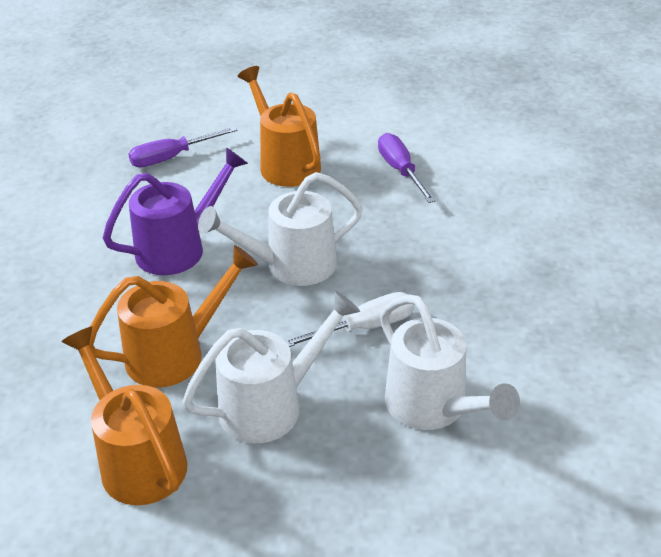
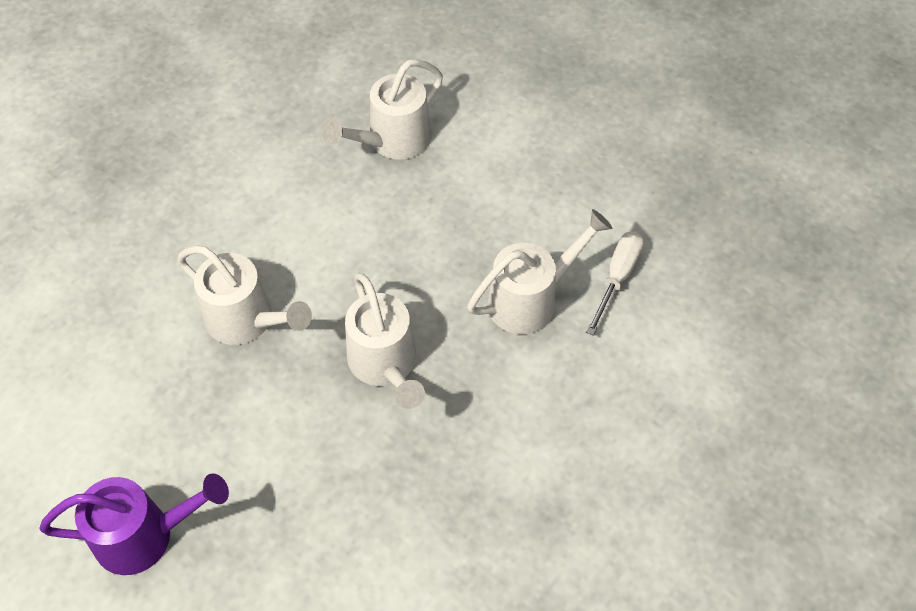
orange watering can: 3 -> 0
purple screwdriver: 2 -> 0
white watering can: 3 -> 4

